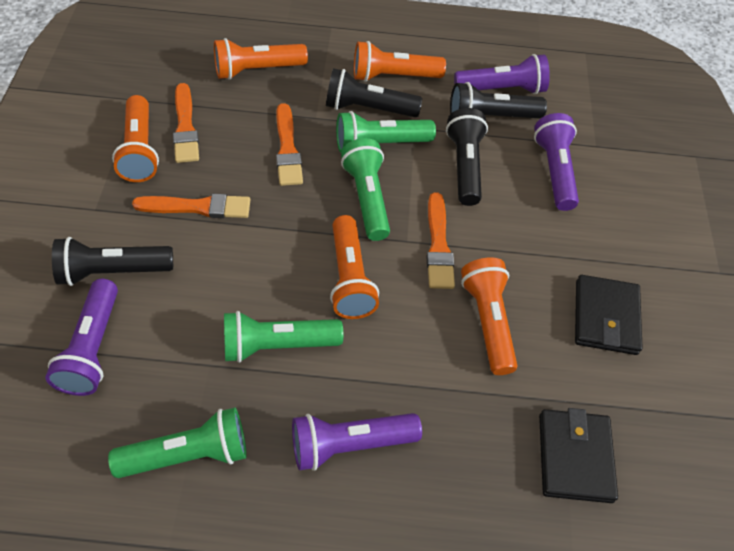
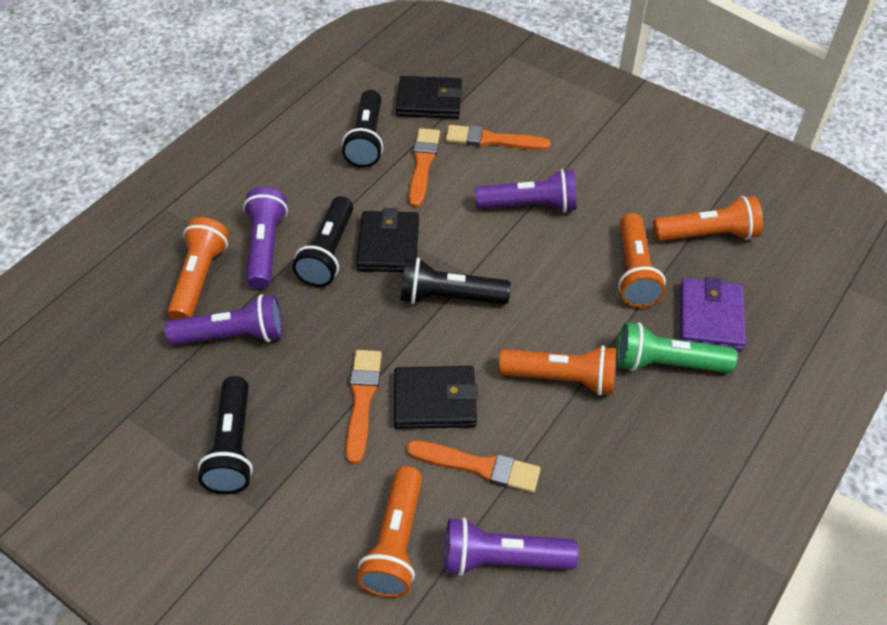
black wallet: 2 -> 3
green flashlight: 4 -> 1
purple wallet: 0 -> 1

